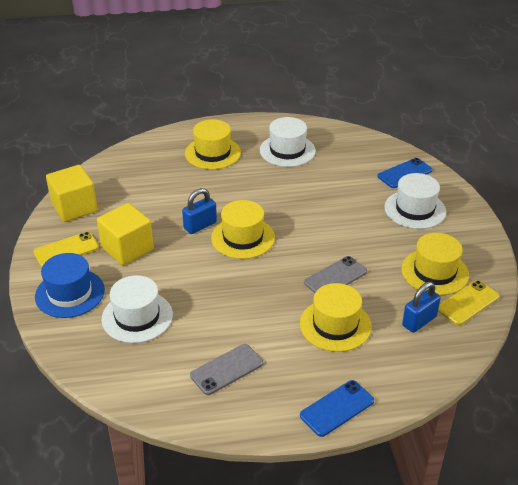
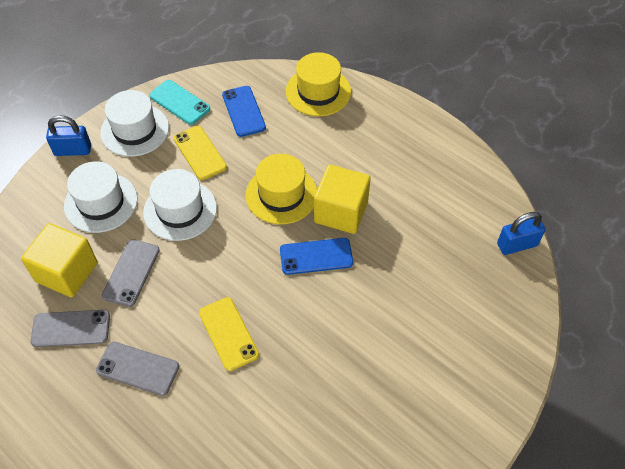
blue hat: 1 -> 0
grey phone: 2 -> 3
turquoise phone: 0 -> 1
yellow hat: 4 -> 2

